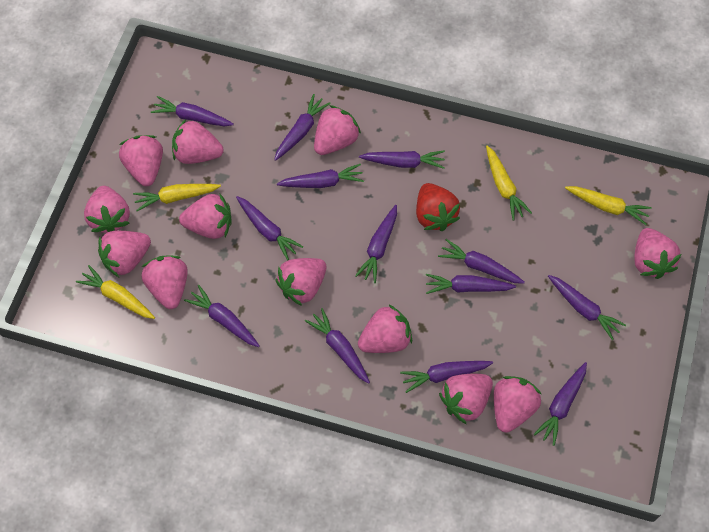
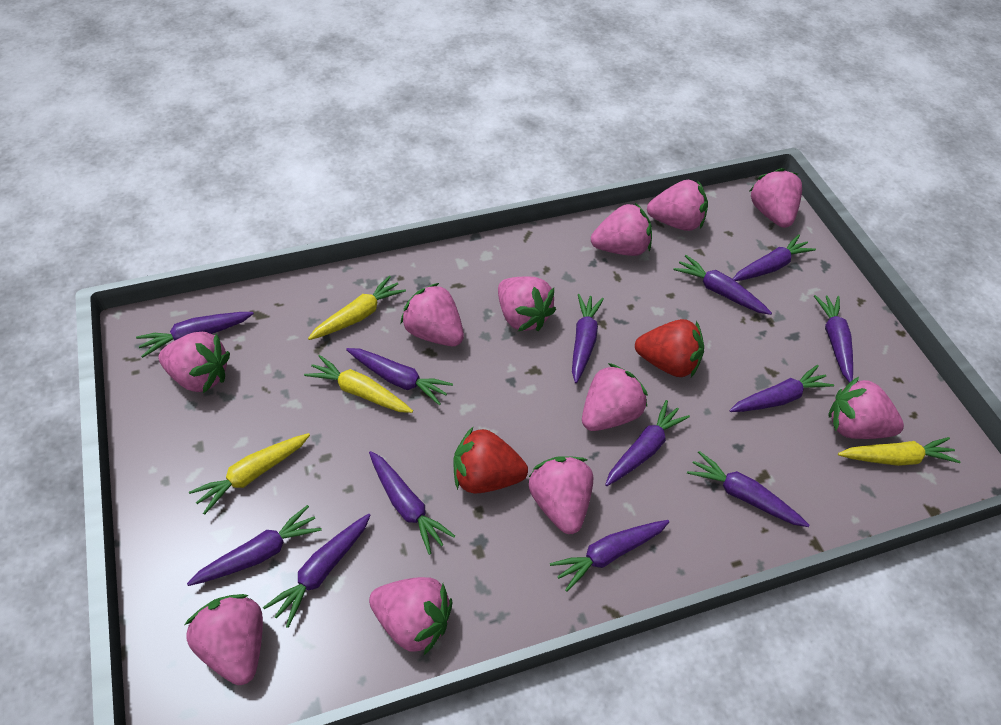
pink strawberry: 12 -> 11
red strawberry: 1 -> 2

